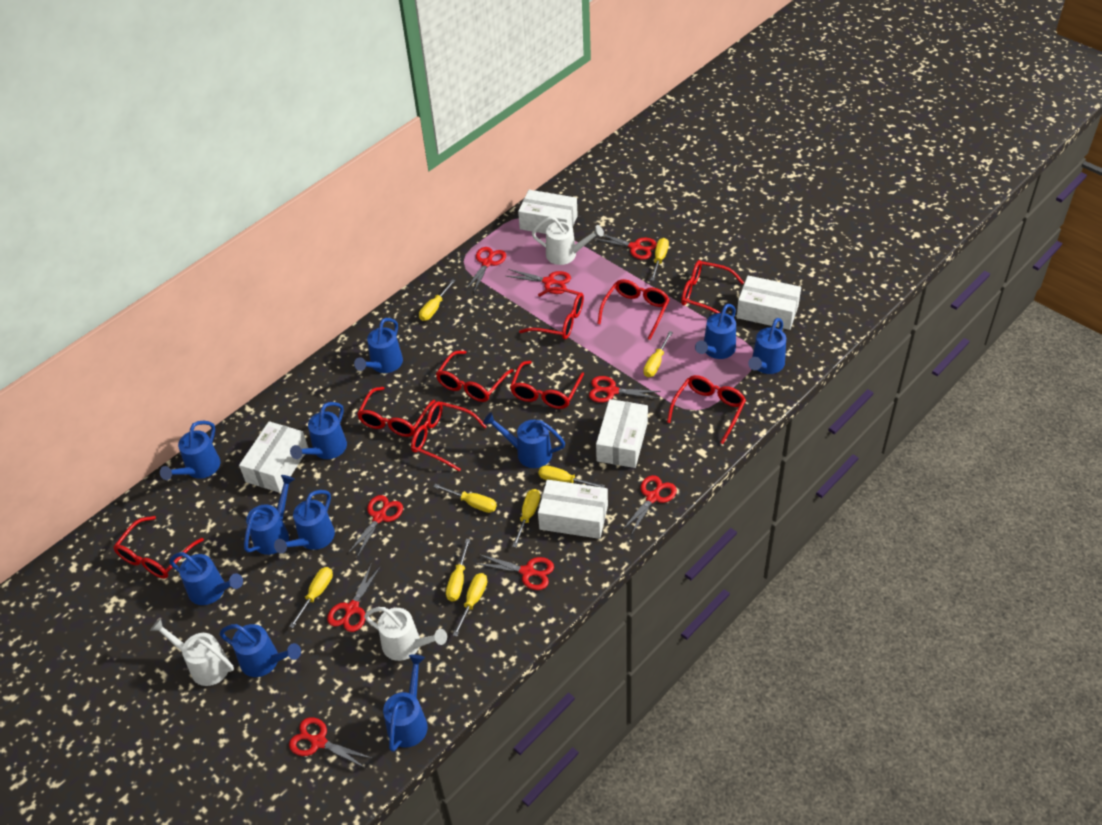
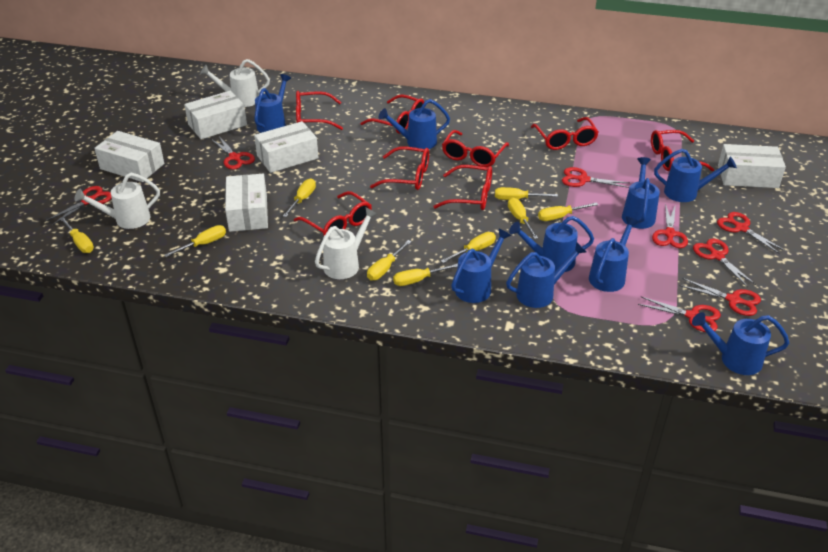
blue watering can: 11 -> 9
red glasses: 9 -> 8
red scissors: 9 -> 8

